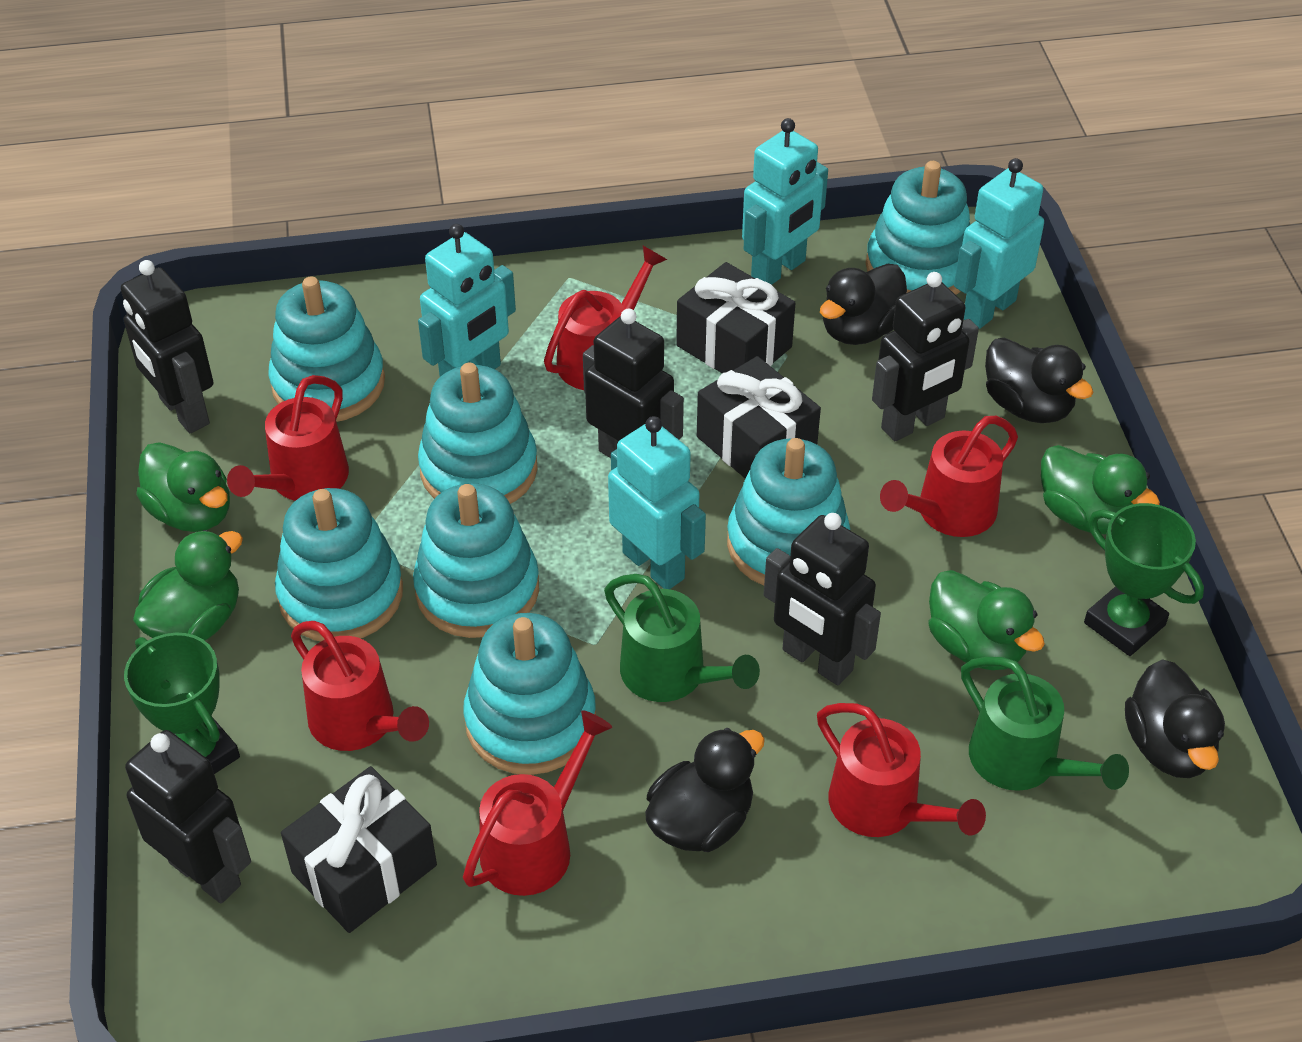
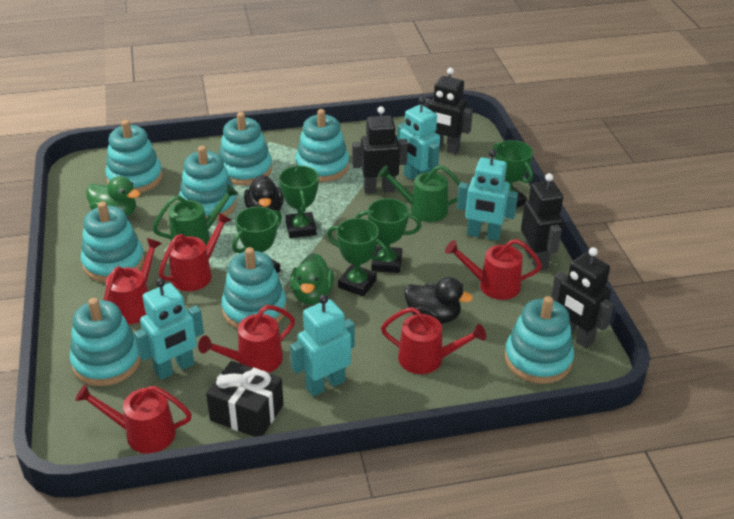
black duck: 4 -> 2
black gift: 3 -> 1
black robot: 5 -> 4
green duck: 4 -> 2
green trophy: 2 -> 5
turquoise stacking toy: 7 -> 8

